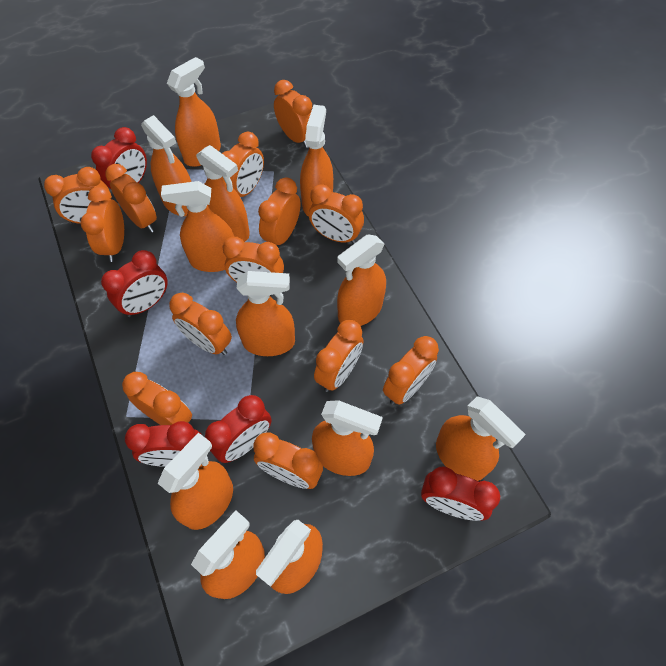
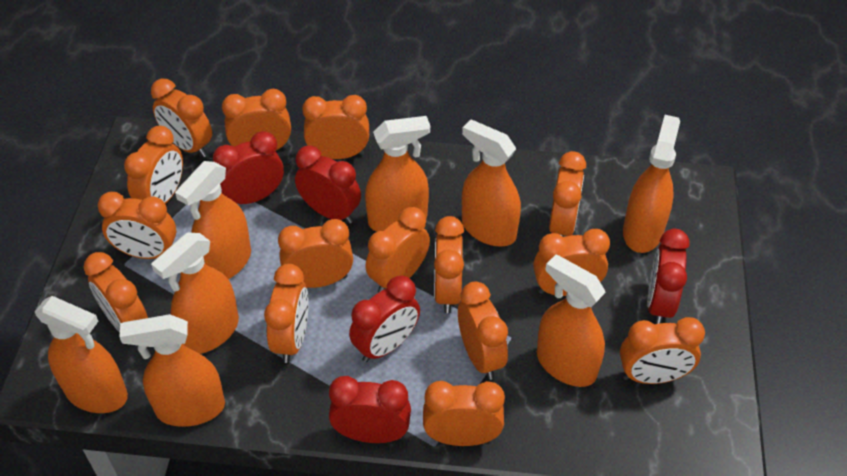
orange clock: 13 -> 15
orange spray bottle: 12 -> 8

